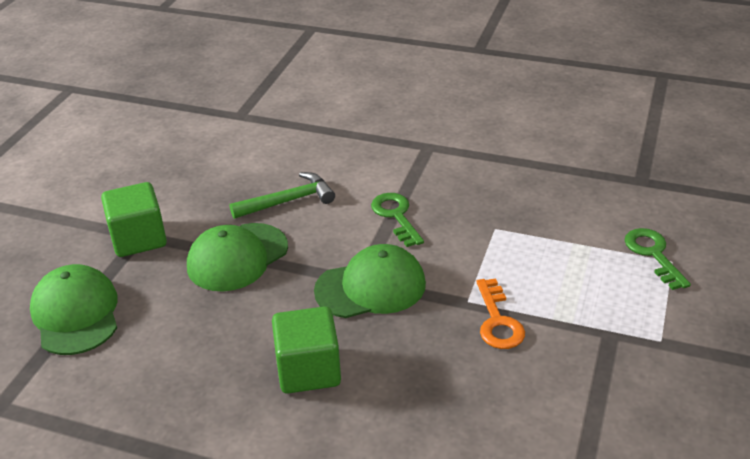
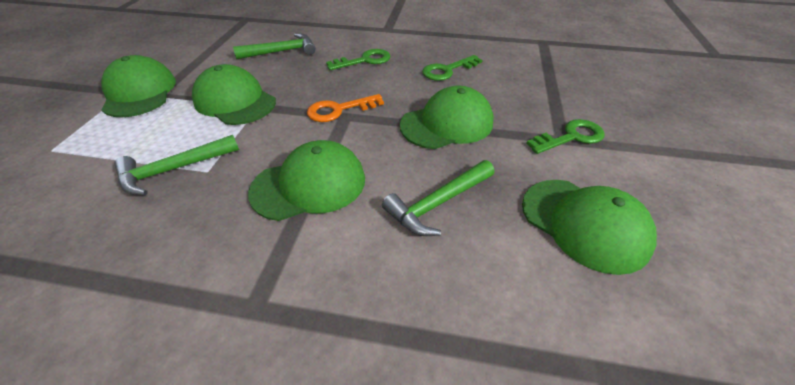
green cap: 3 -> 5
green cube: 2 -> 0
green hammer: 1 -> 3
green key: 2 -> 3

